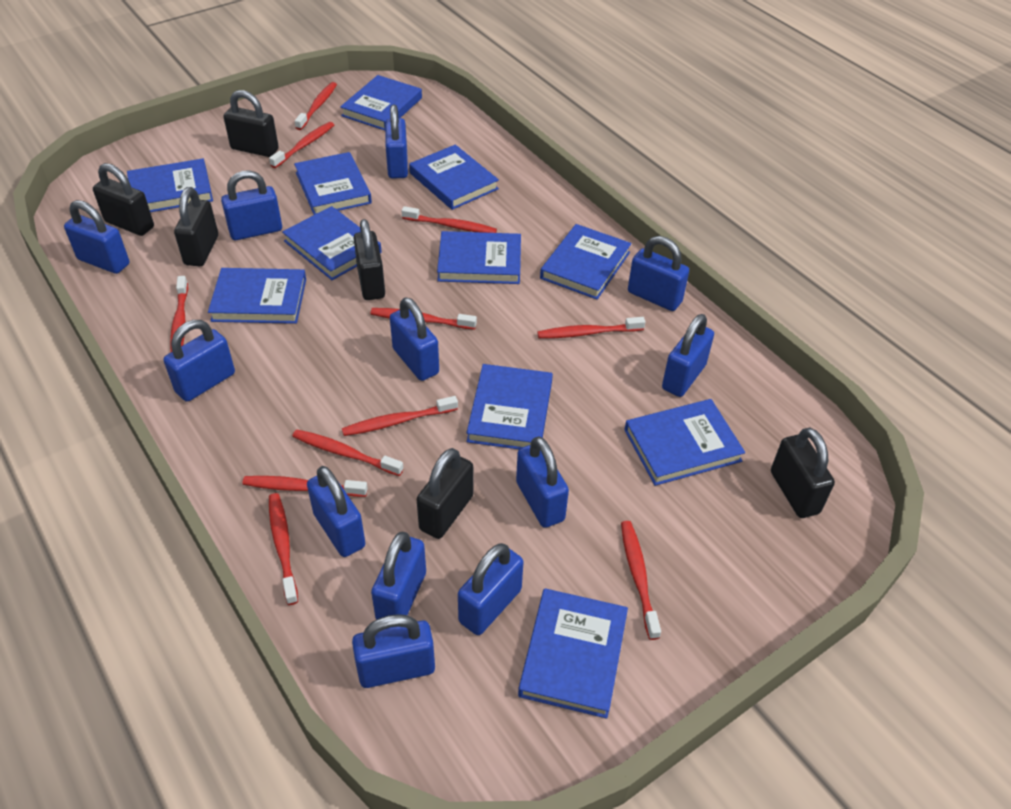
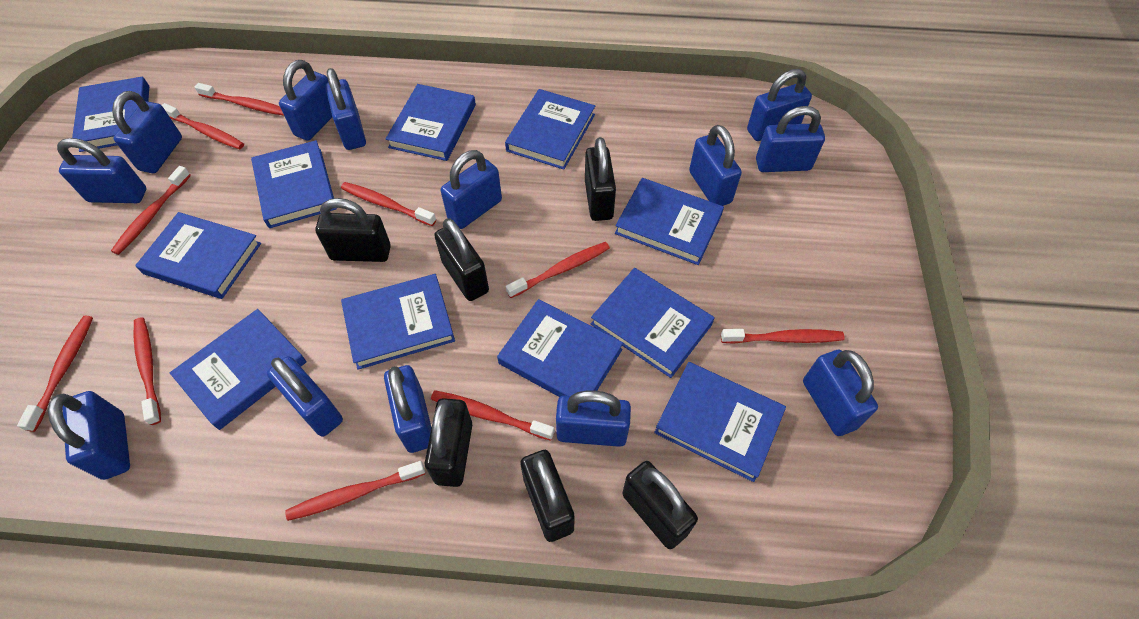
blue padlock: 12 -> 13
red toothbrush: 11 -> 10

